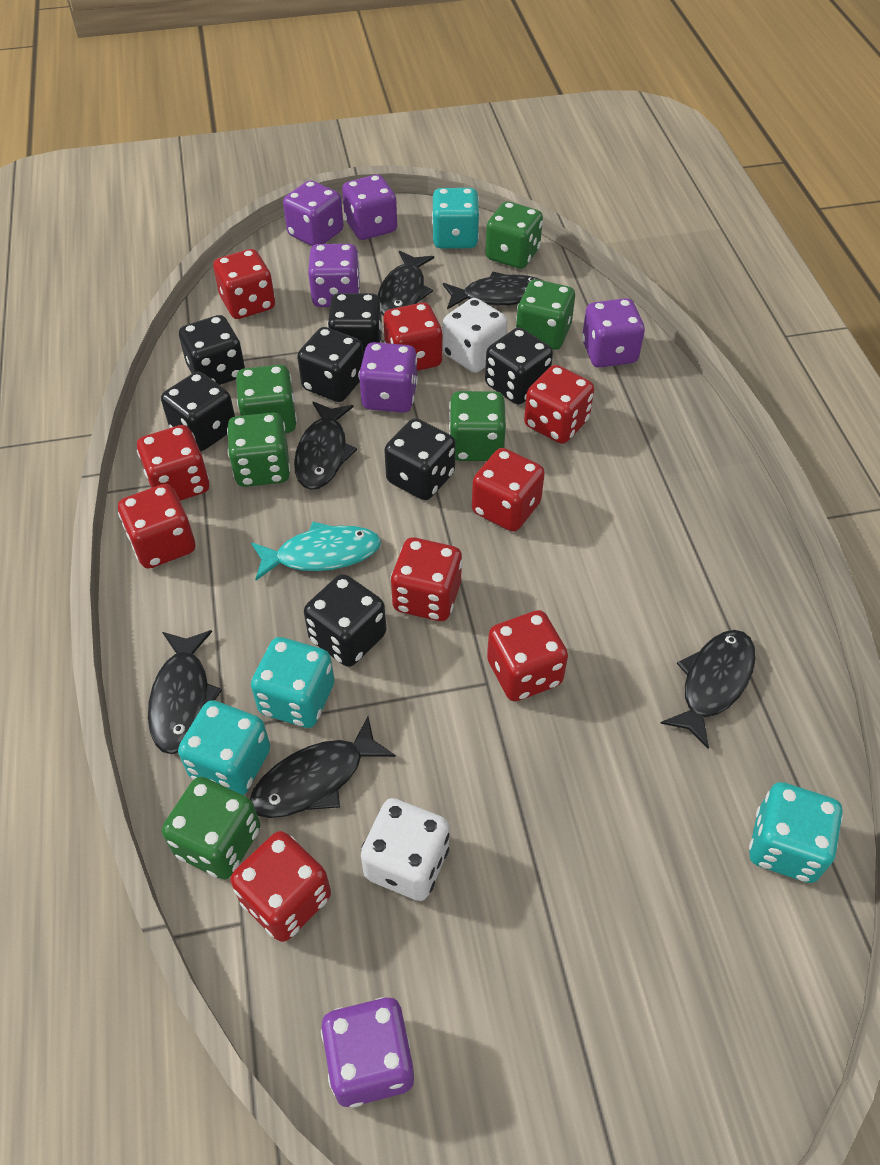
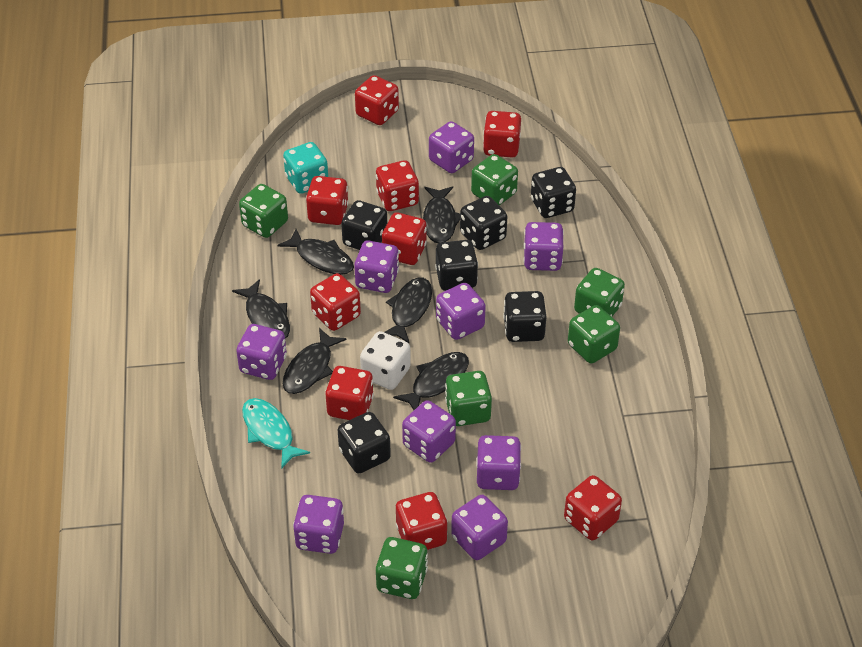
black dice: 7 -> 6
purple dice: 6 -> 9
turquoise dice: 4 -> 1
white dice: 2 -> 1

